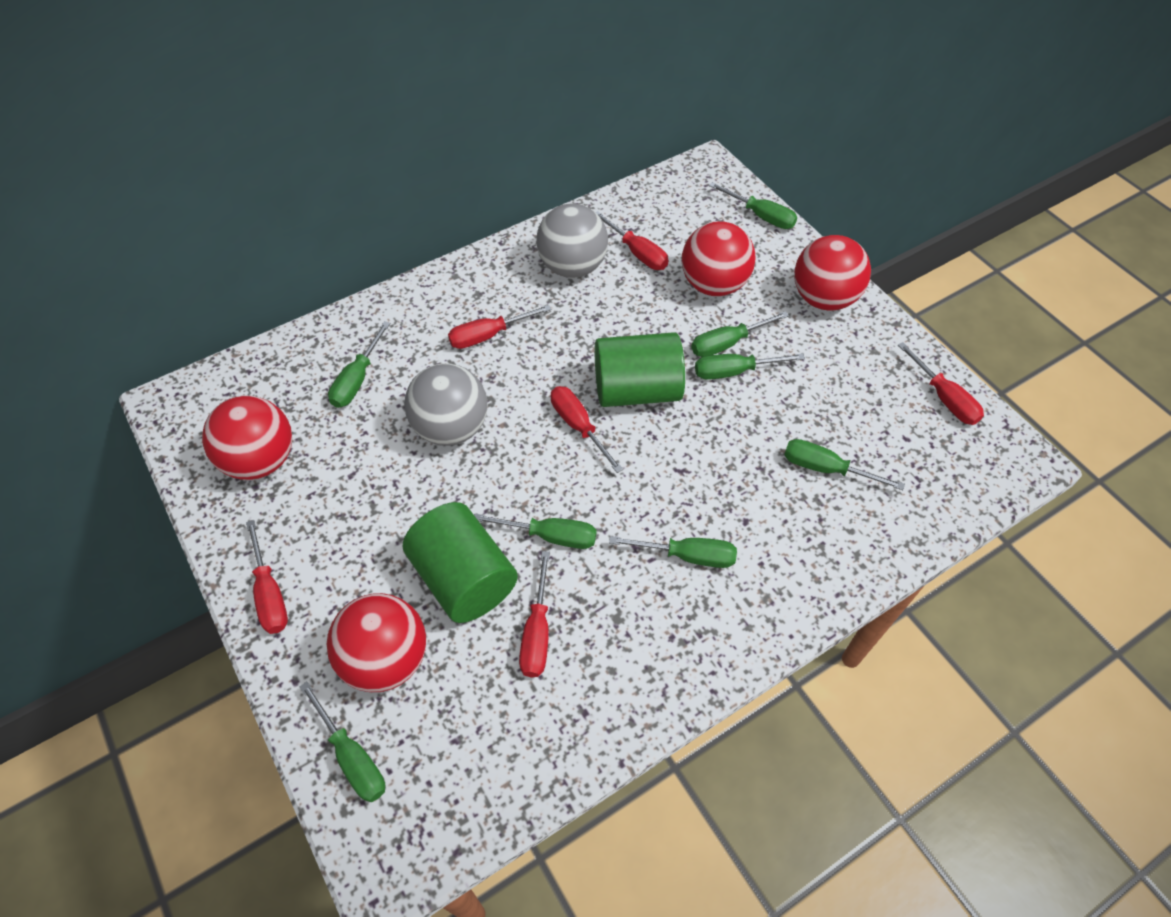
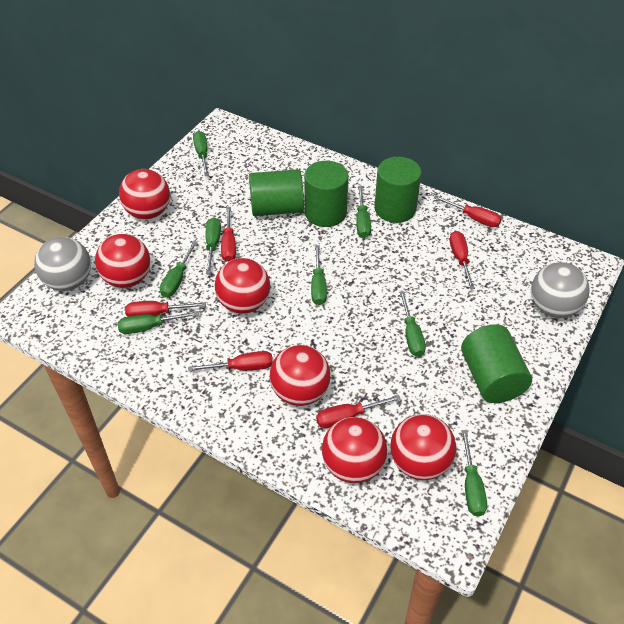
green cylinder: 2 -> 4
red ball: 4 -> 6

